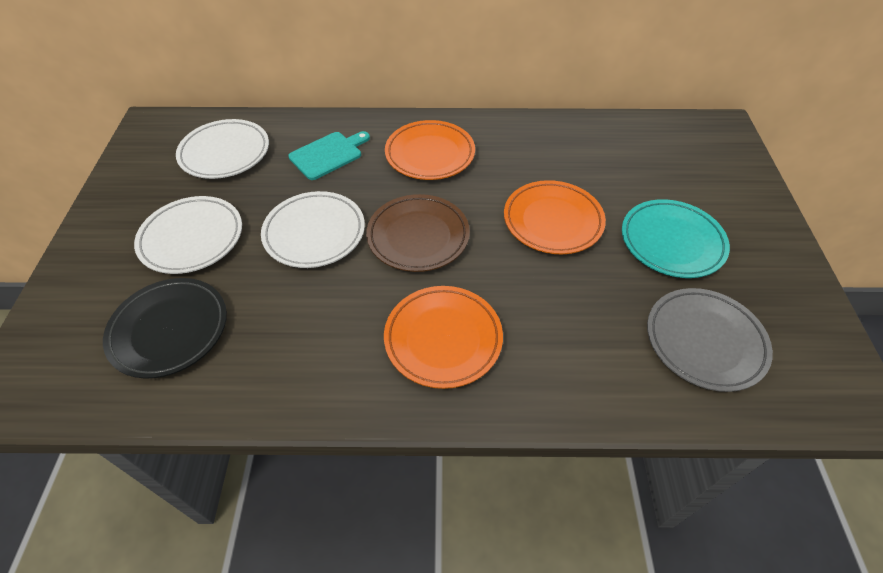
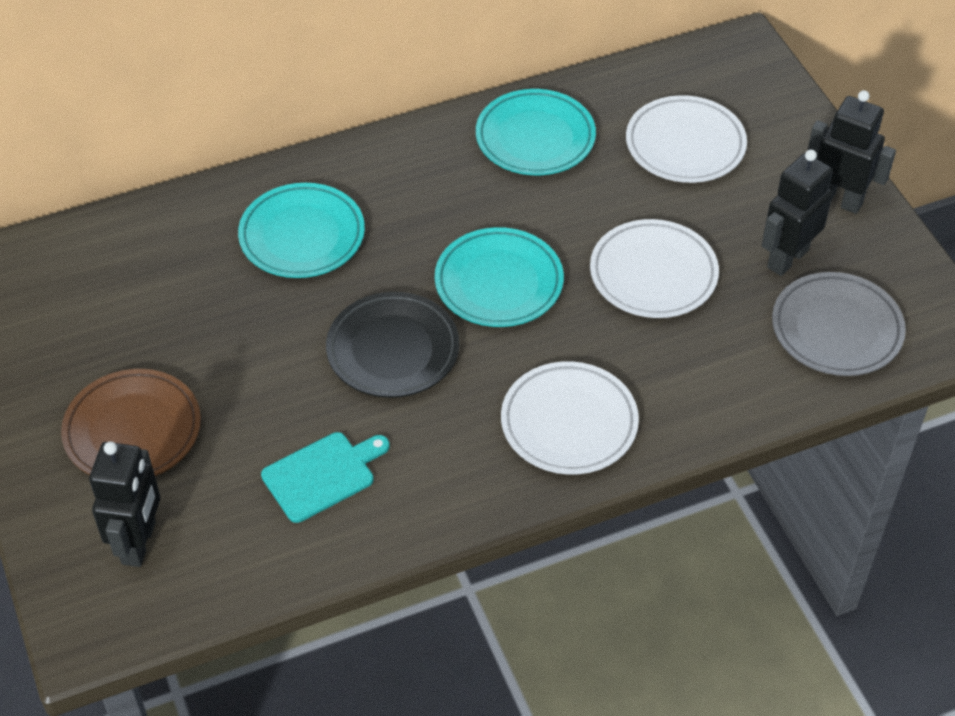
black robot: 0 -> 3
orange plate: 3 -> 0
turquoise plate: 1 -> 3

